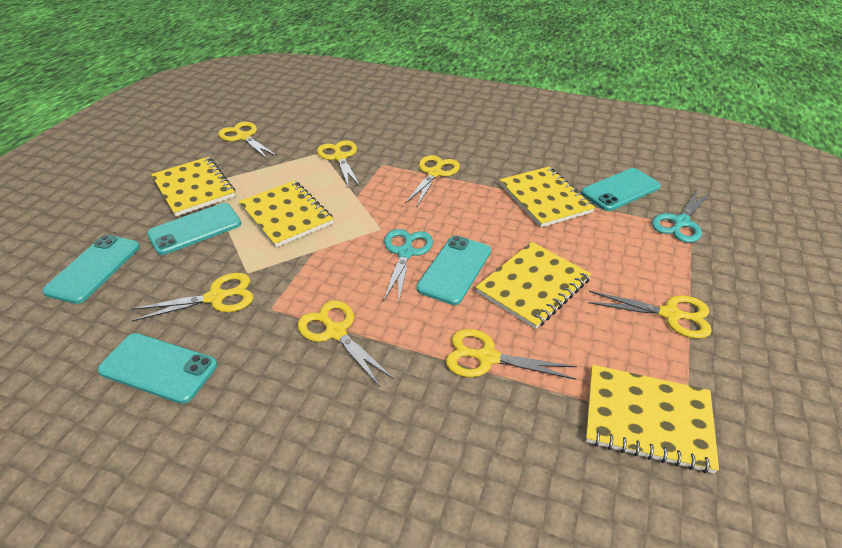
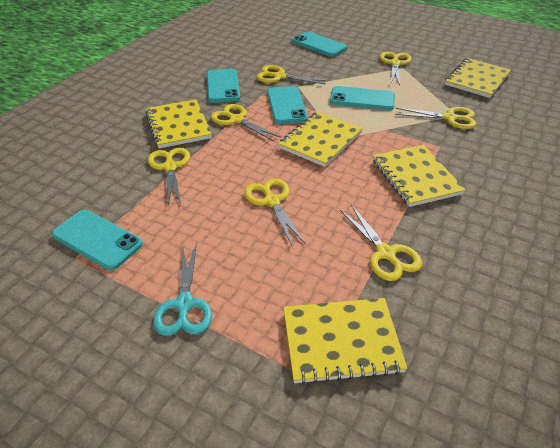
turquoise scissors: 2 -> 1

